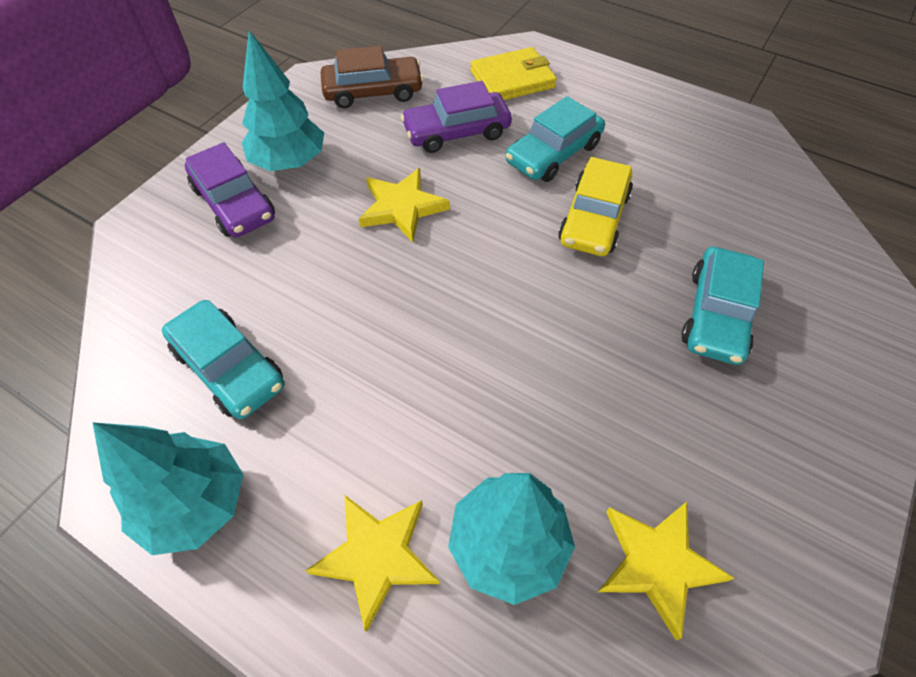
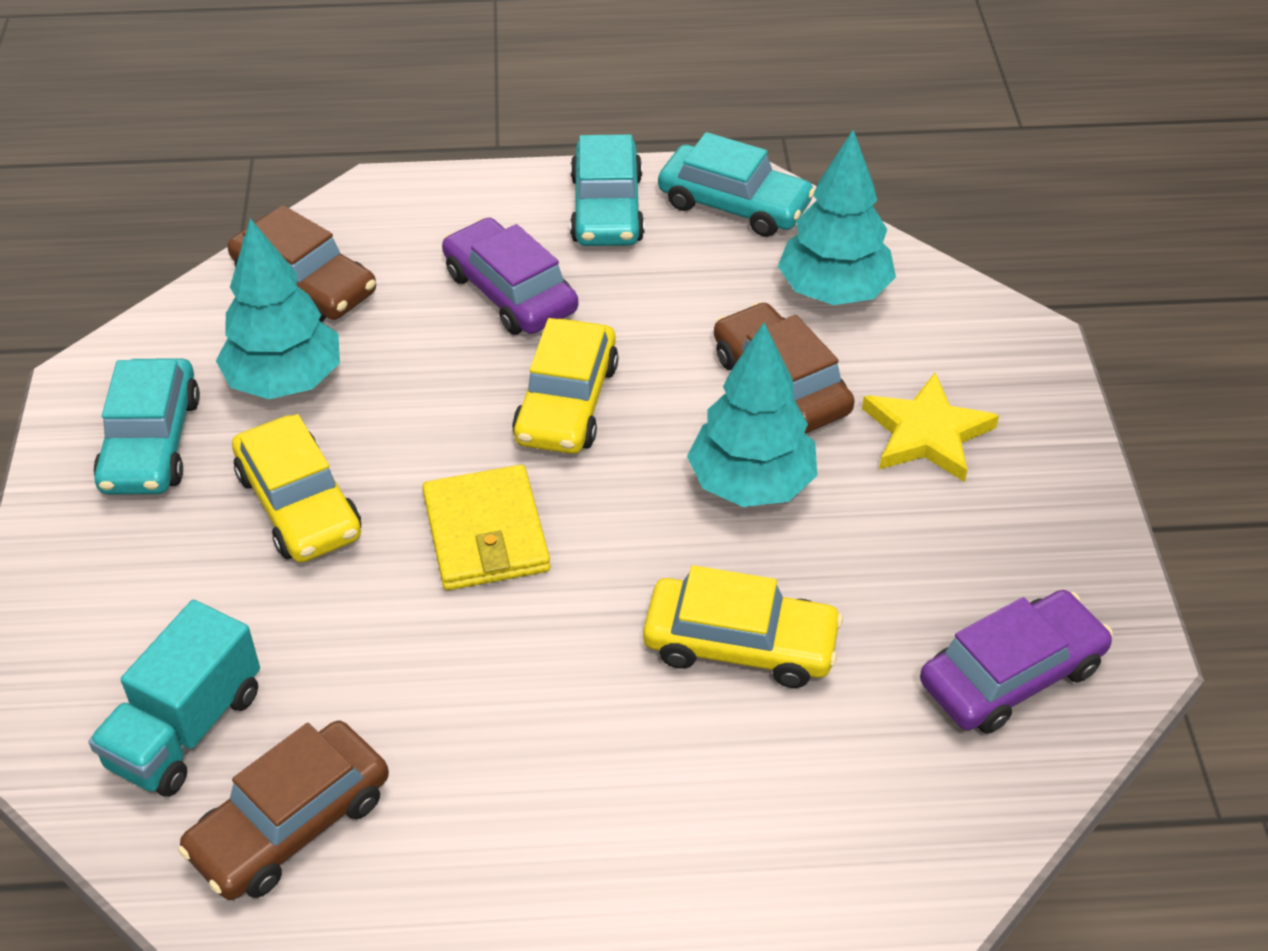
brown car: 1 -> 3
turquoise truck: 0 -> 1
yellow car: 1 -> 3
yellow star: 3 -> 1

